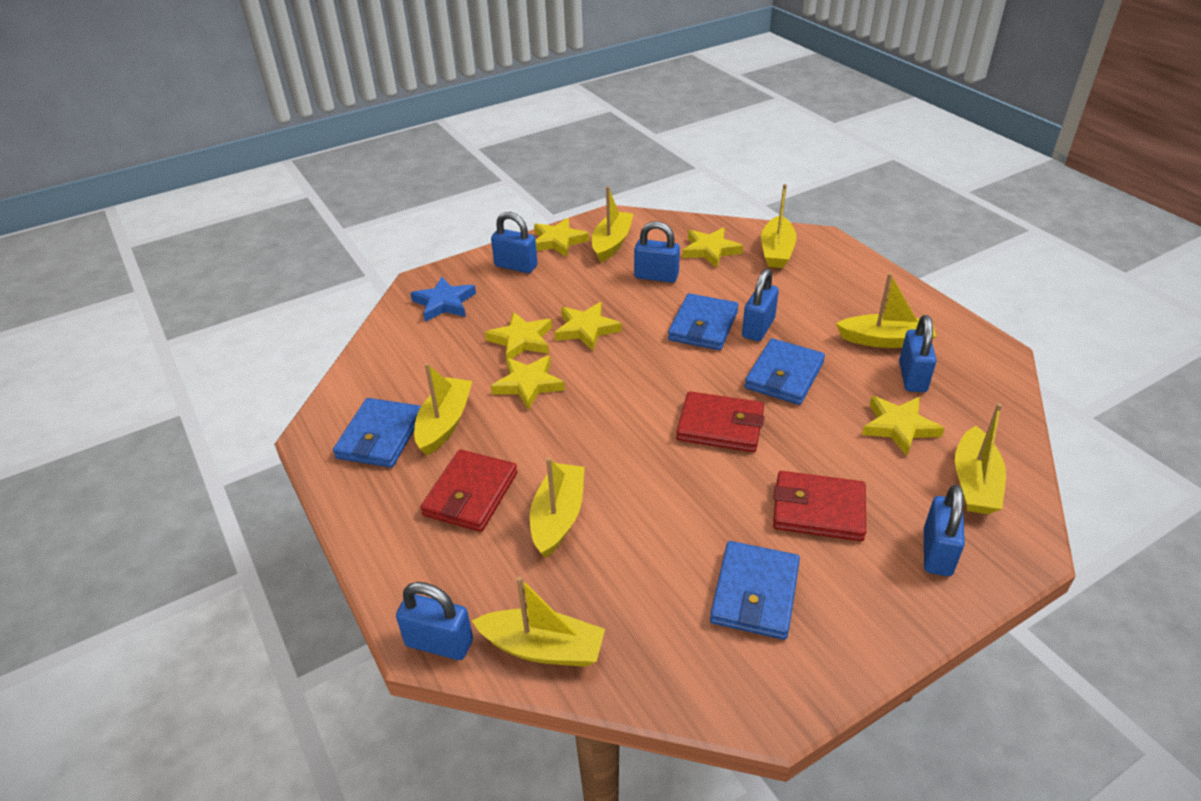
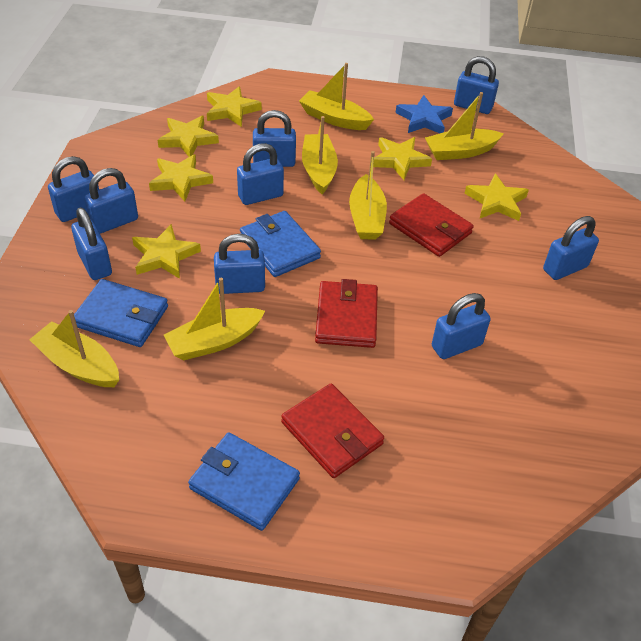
blue padlock: 6 -> 9
blue wallet: 4 -> 3
yellow boat: 7 -> 6

